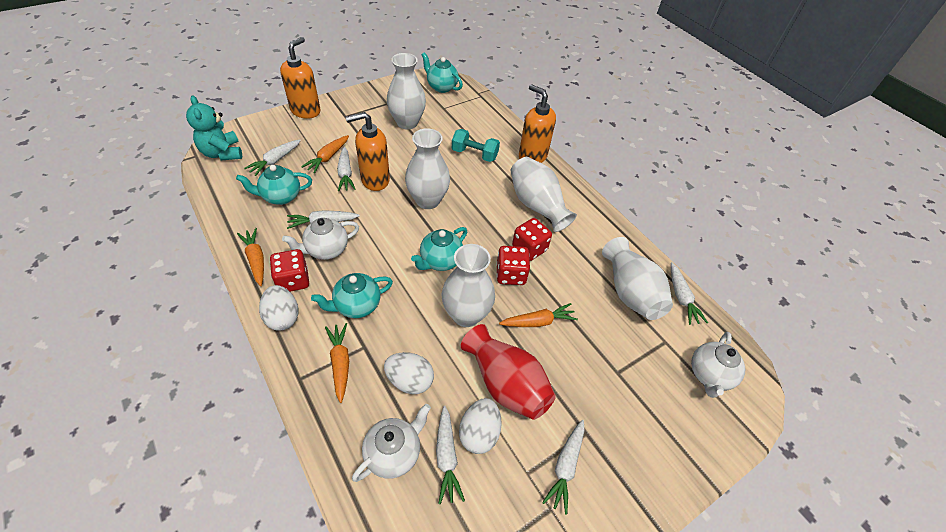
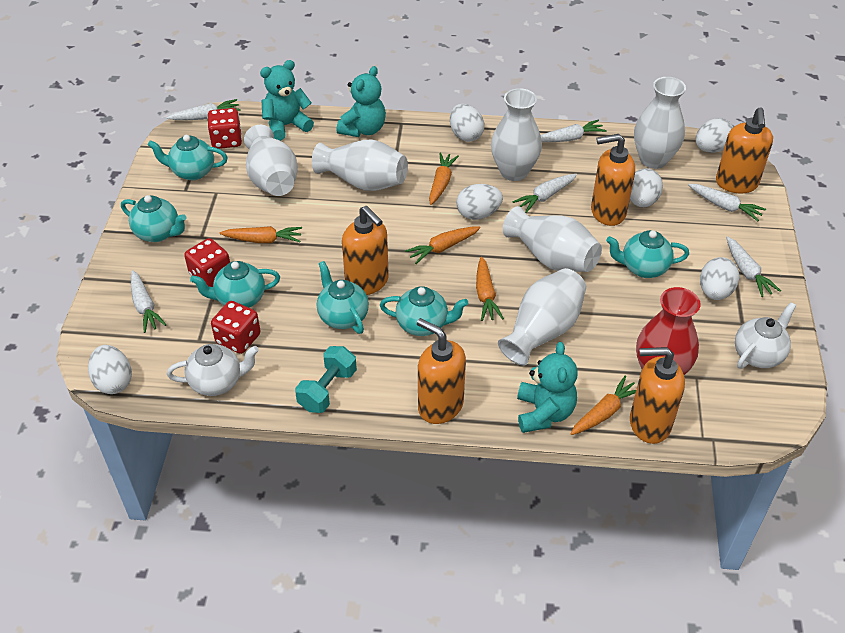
orange carrot: 4 -> 5
orange soap dispenser: 3 -> 5
turquoise teapot: 4 -> 6
turquoise teddy bear: 1 -> 3
white egg: 3 -> 6
white teapot: 3 -> 2
white vase: 5 -> 6

